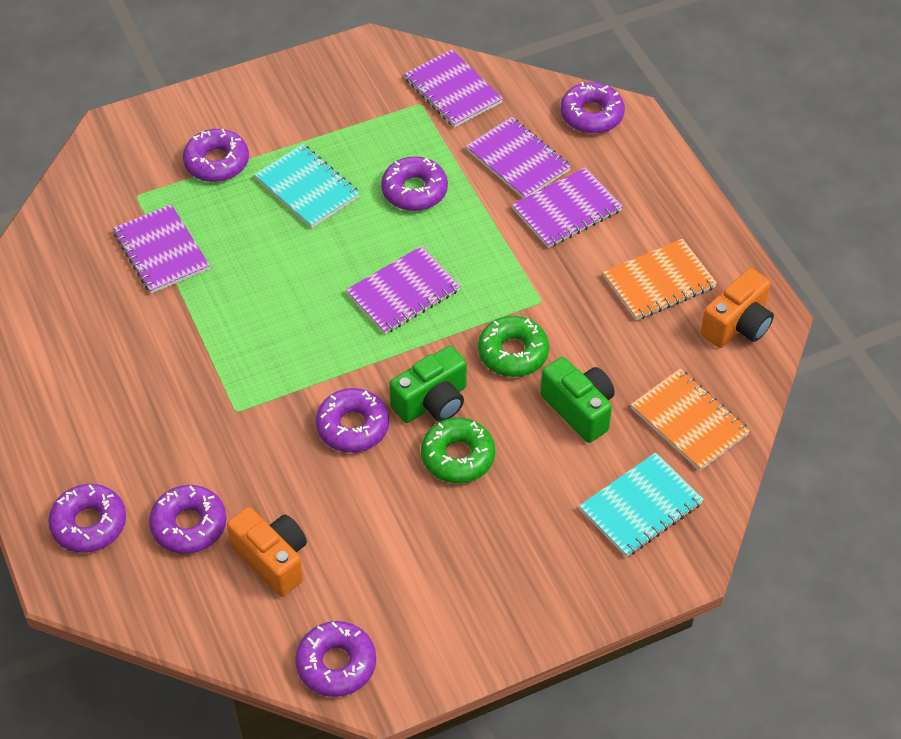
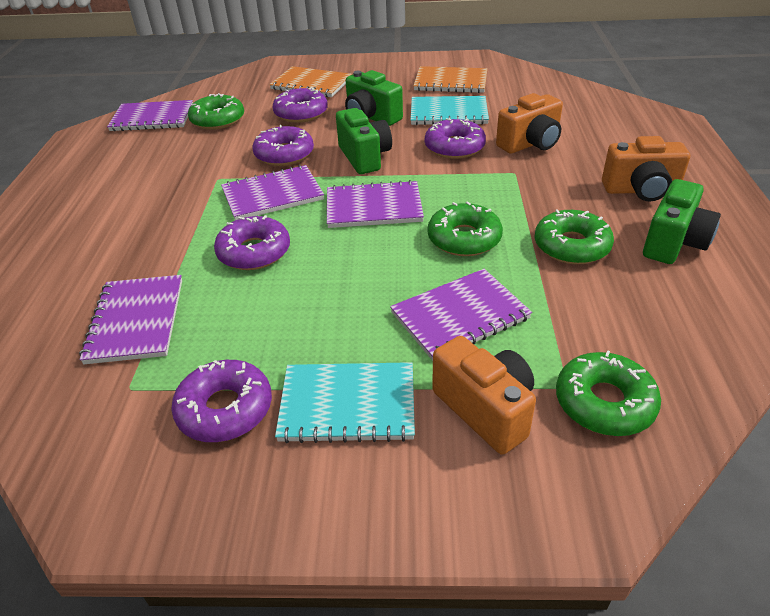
green camera: 2 -> 3
green donut: 2 -> 4
orange camera: 2 -> 3
purple donut: 7 -> 5

